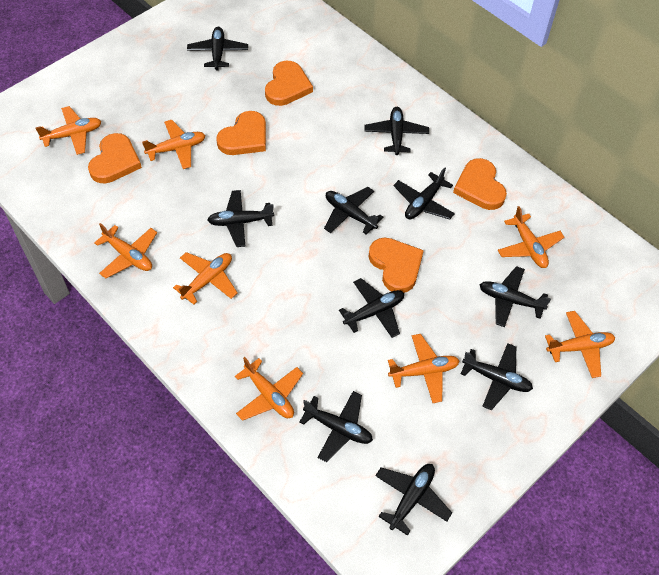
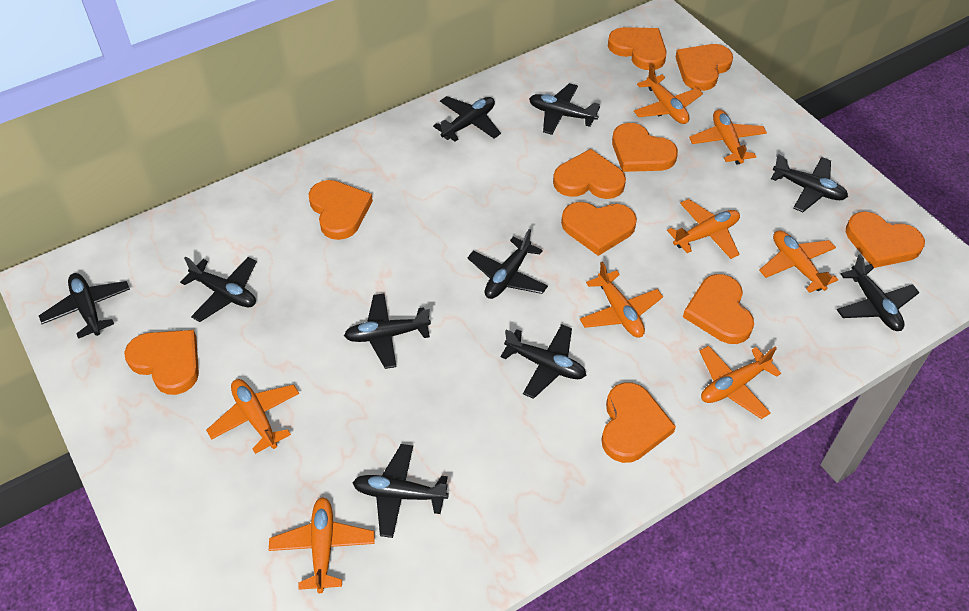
orange heart: 5 -> 10

